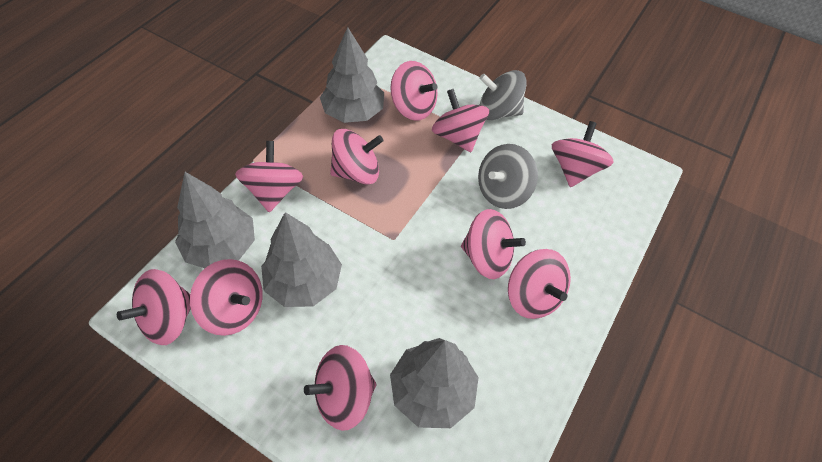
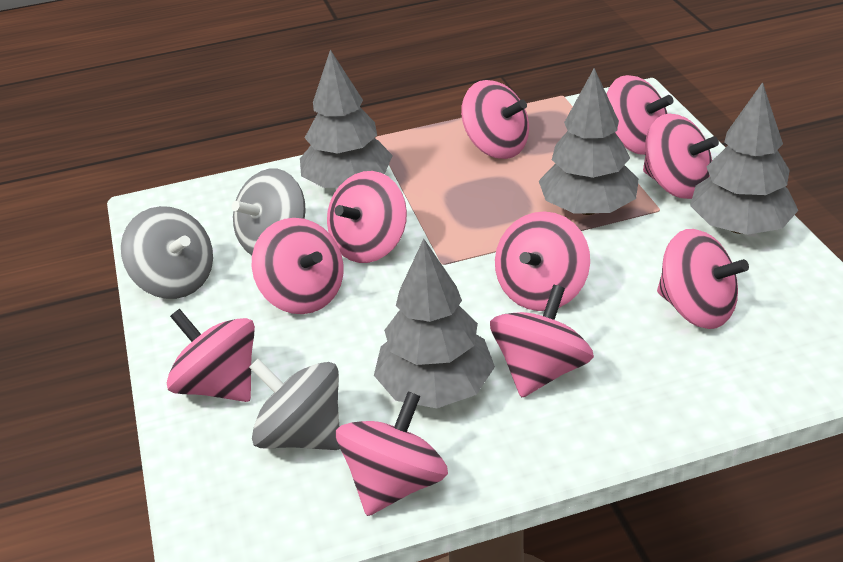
grey spinning top: 2 -> 3

